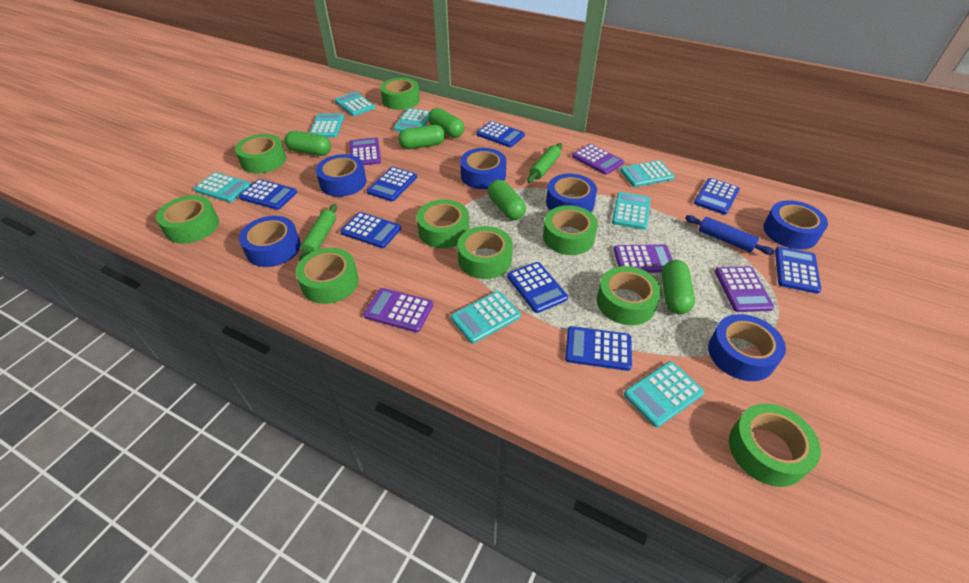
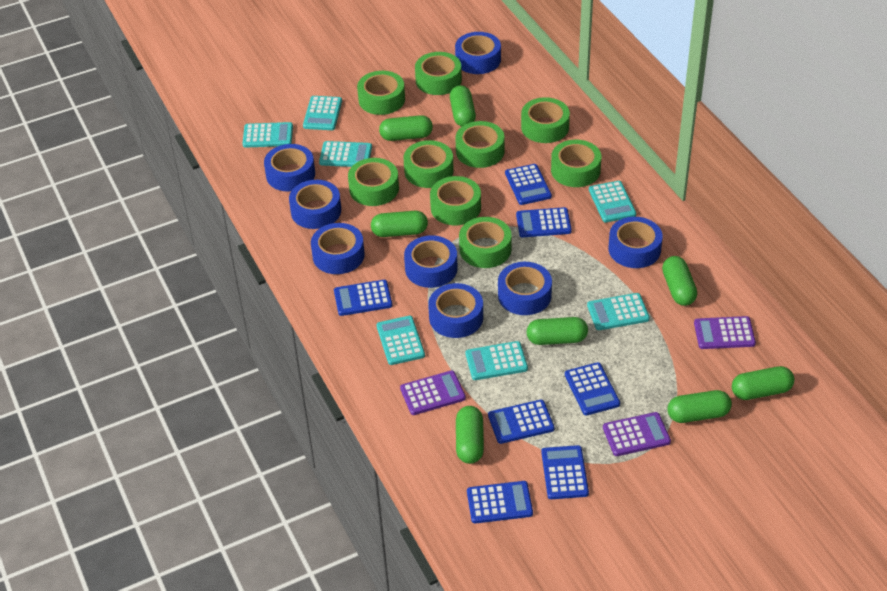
blue calculator: 8 -> 7
blue rolling pin: 1 -> 0
blue tape: 6 -> 8
green capsule: 5 -> 8
green rolling pin: 2 -> 0
purple calculator: 5 -> 3
turquoise calculator: 8 -> 7

